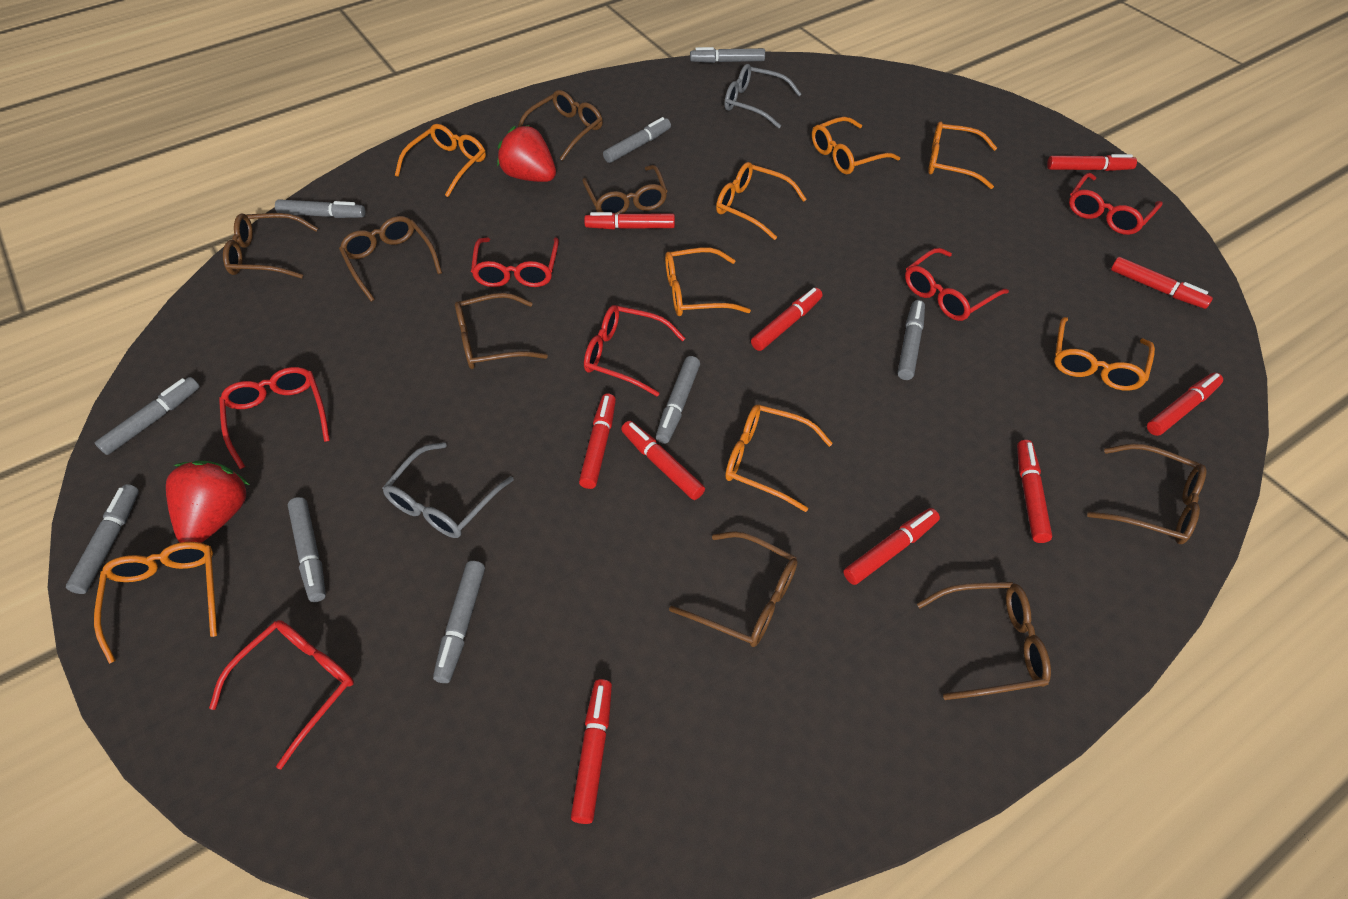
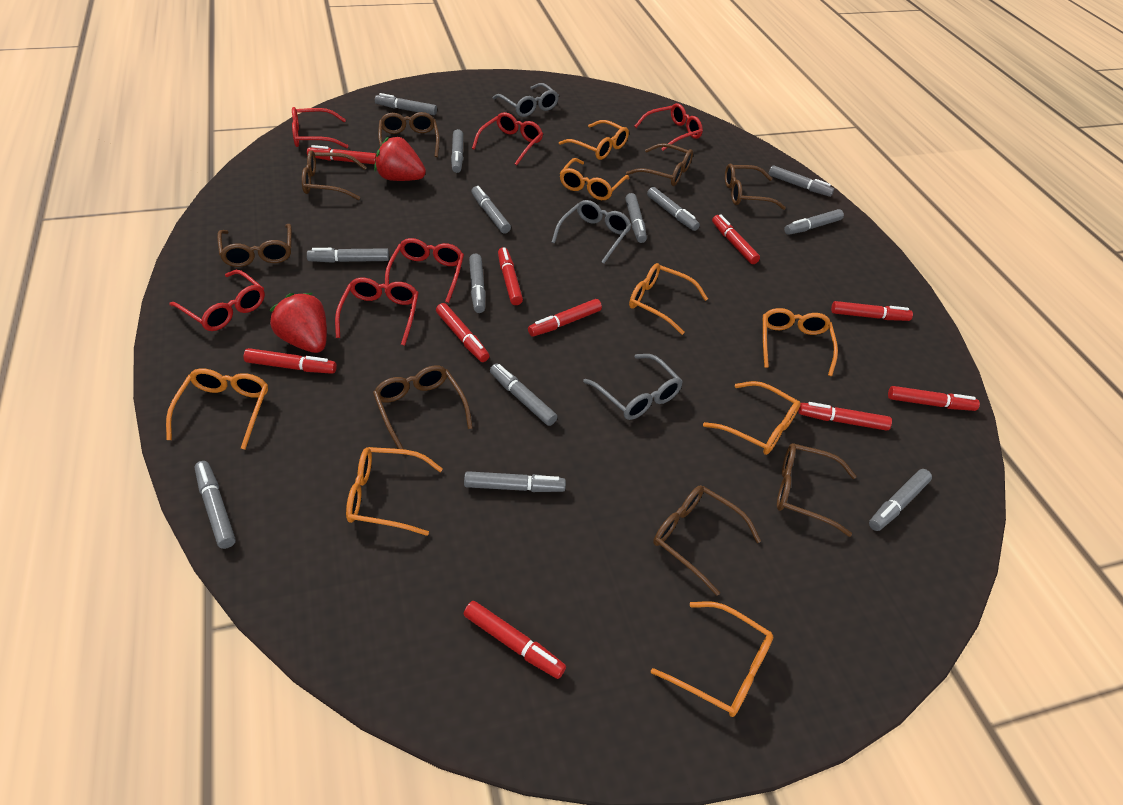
grey glasses: 2 -> 3
grey marker: 9 -> 13

